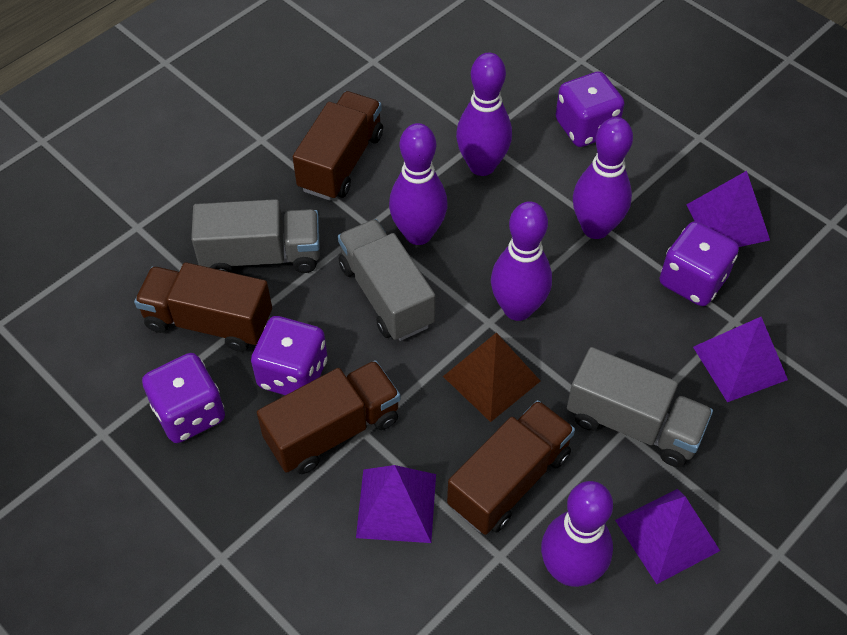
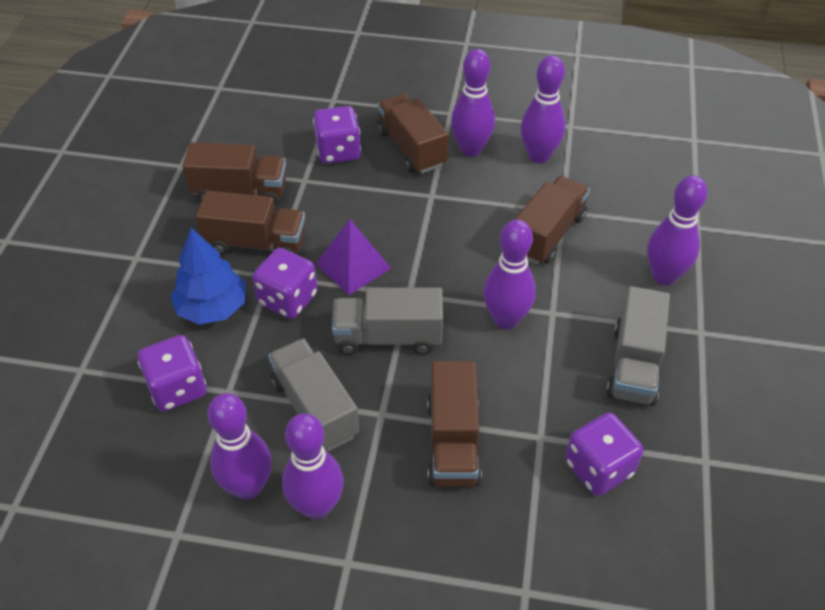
blue tree: 0 -> 1
brown pyramid: 1 -> 0
brown truck: 4 -> 5
purple bowling pin: 5 -> 6
purple pyramid: 4 -> 1

